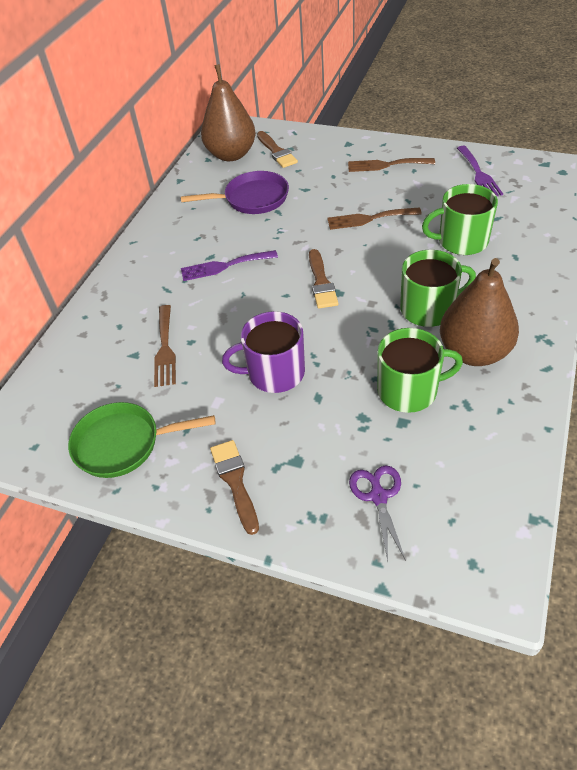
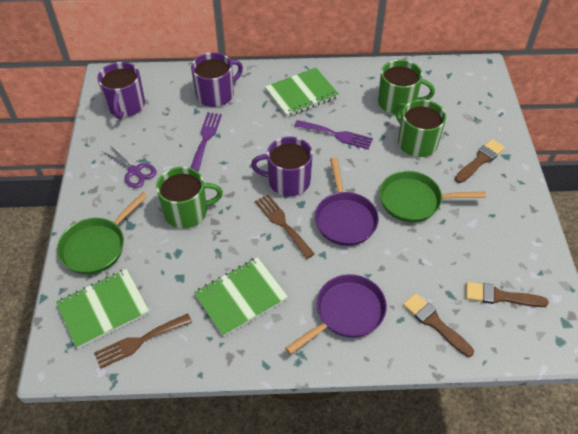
brown fork: 3 -> 2
brown pear: 2 -> 0
green notebook: 0 -> 3
green pan: 1 -> 2
purple mug: 1 -> 3
purple pan: 1 -> 2

